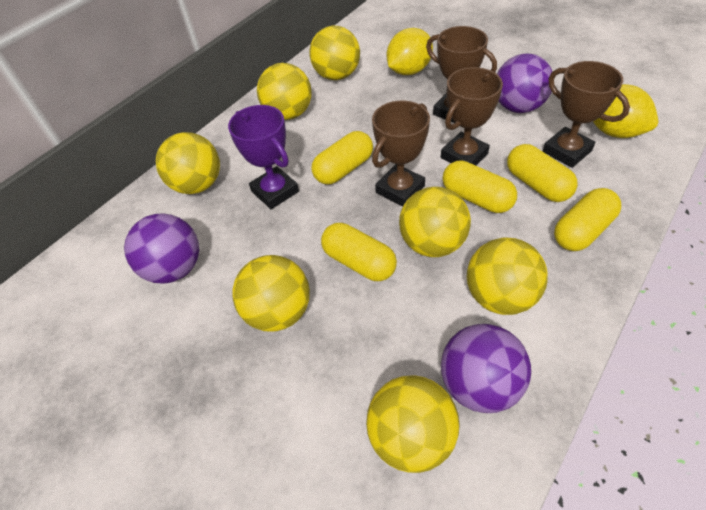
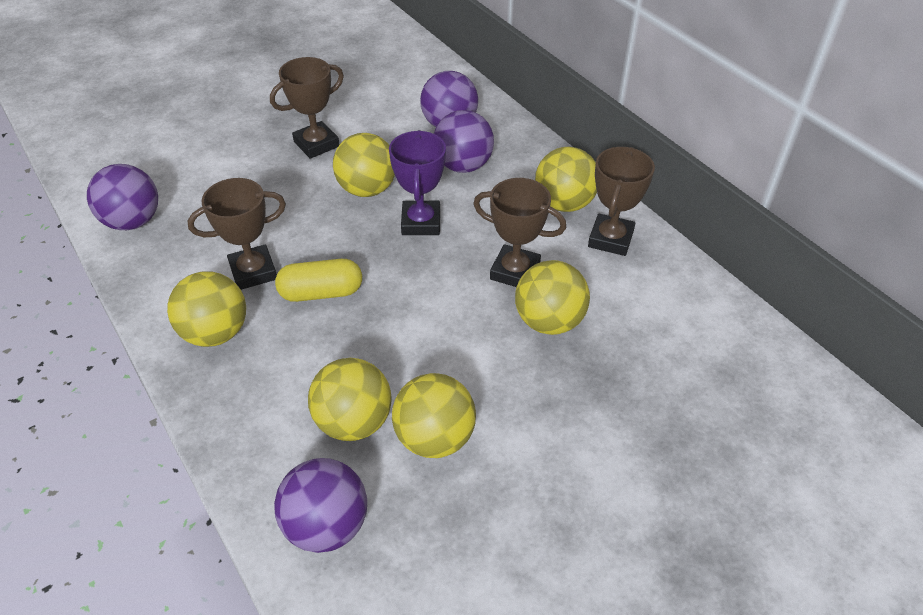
purple ball: 3 -> 4
yellow ball: 7 -> 6
yellow capsule: 5 -> 1
yellow lemon: 2 -> 0

